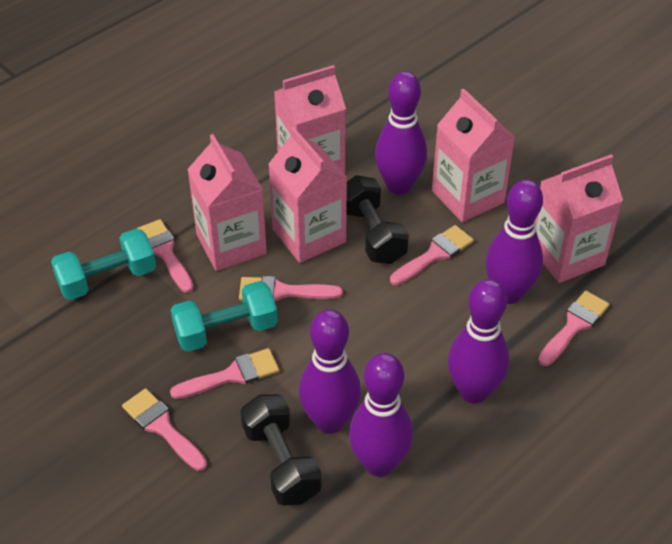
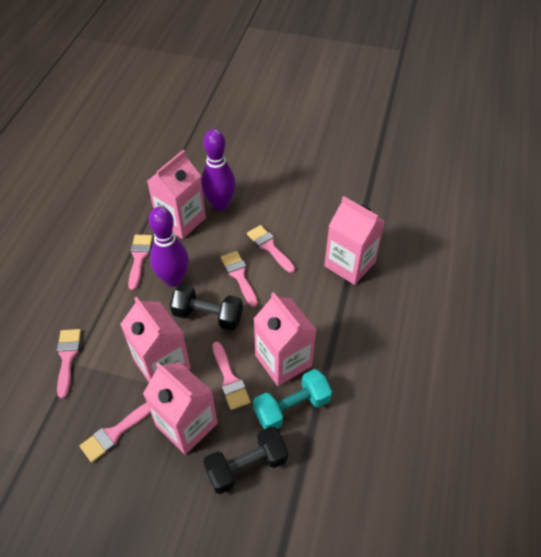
purple bowling pin: 5 -> 2
turquoise dumbbell: 2 -> 1

